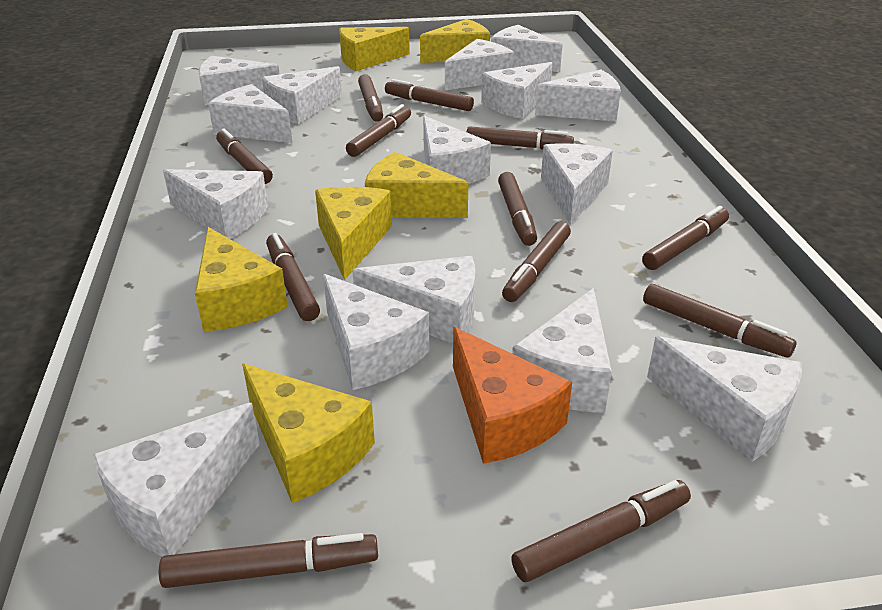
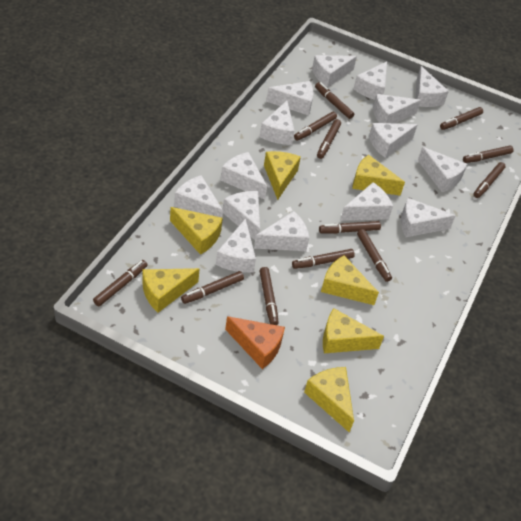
yellow cheese: 6 -> 7

